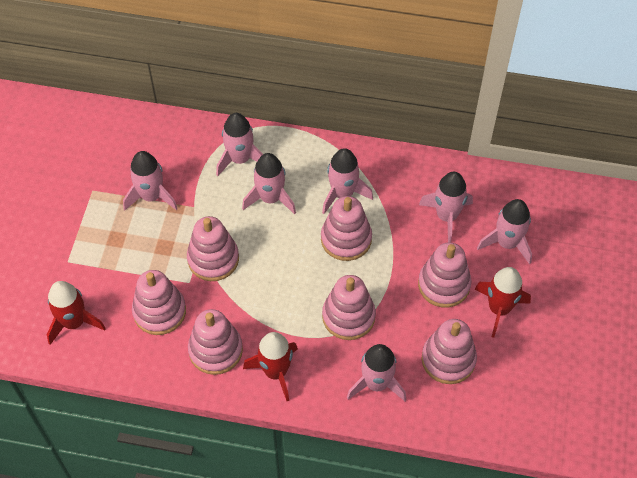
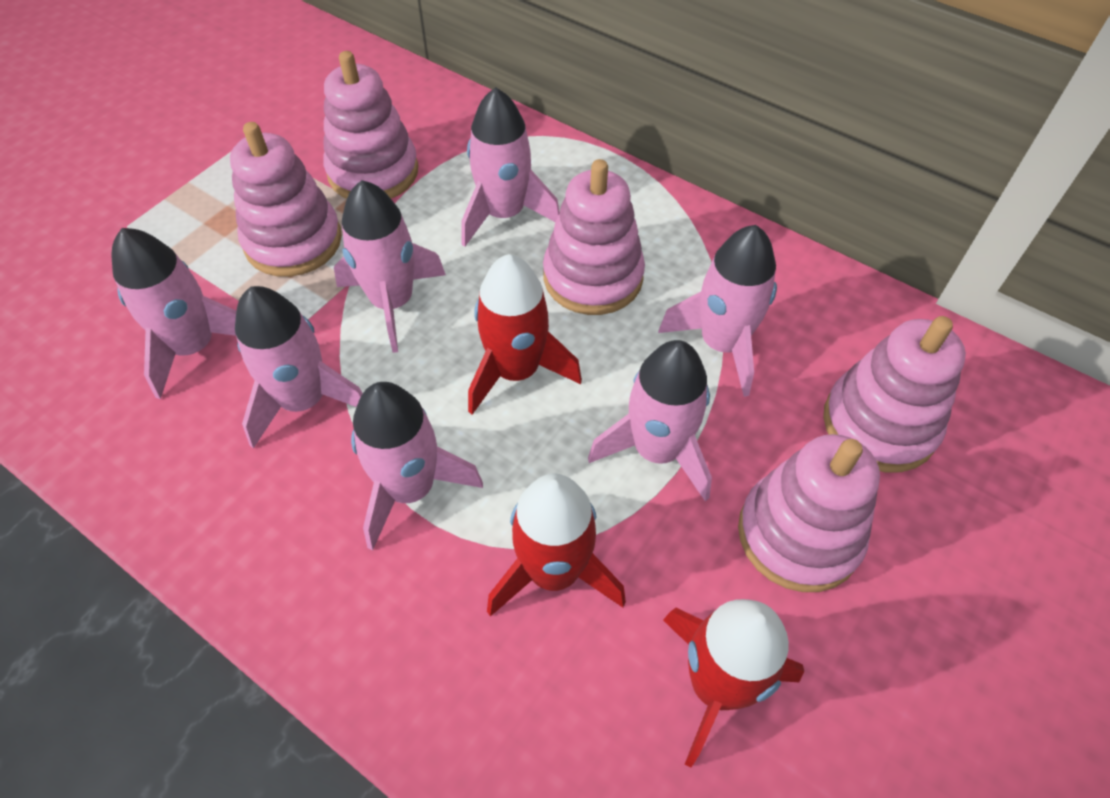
pink stacking toy: 7 -> 5

